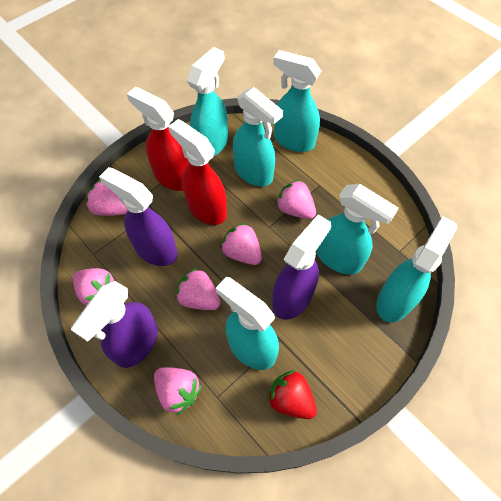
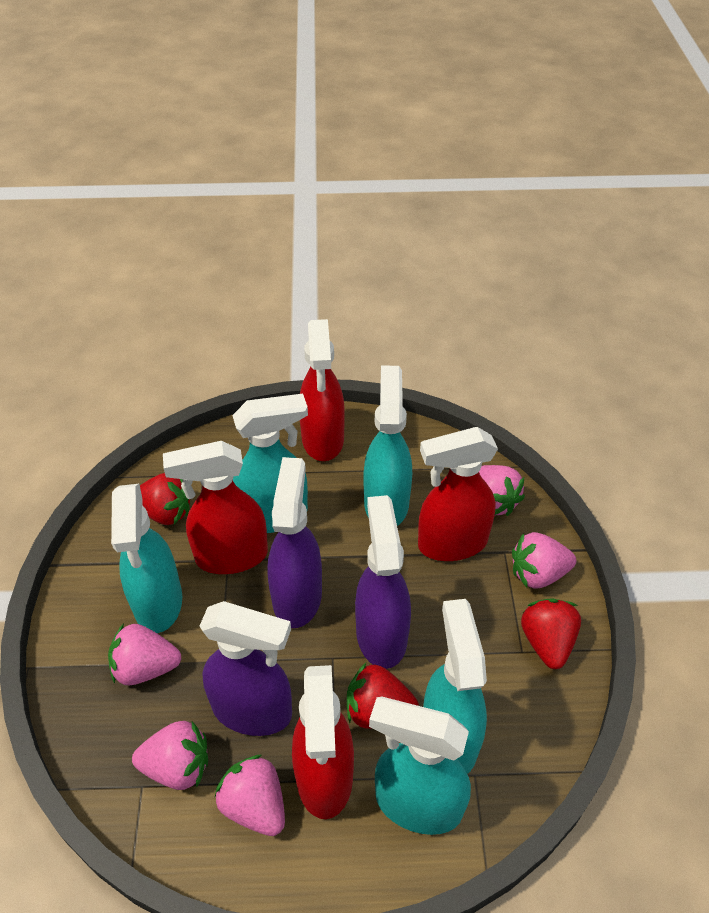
pink strawberry: 6 -> 5
red spray bottle: 2 -> 4
red strawberry: 1 -> 3
turquoise spray bottle: 6 -> 5

